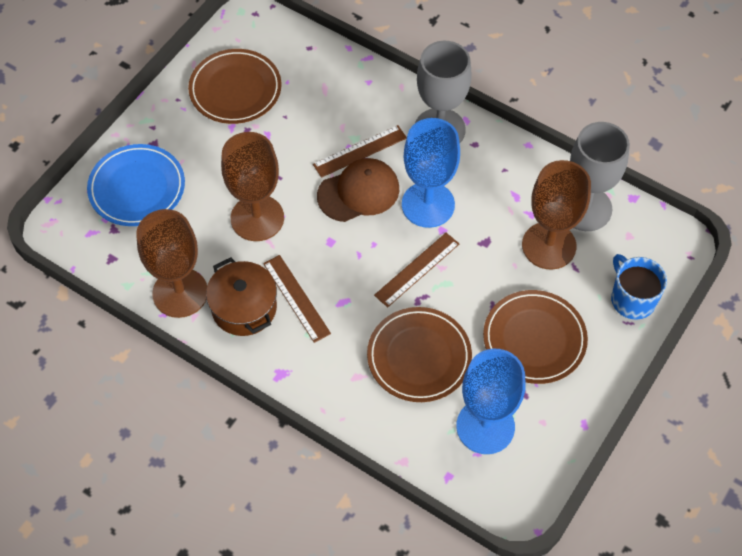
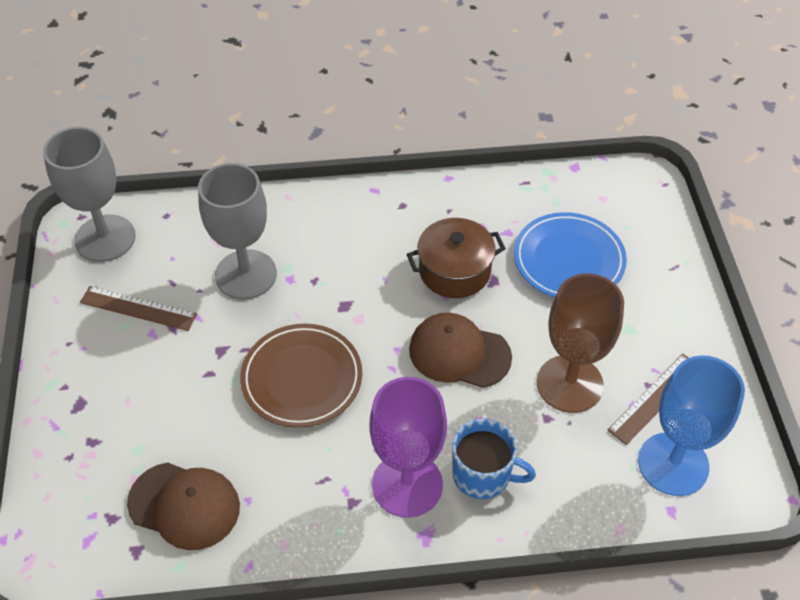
blue goblet: 2 -> 1
brown cap: 1 -> 2
brown goblet: 3 -> 1
brown plate: 3 -> 1
brown ruler: 3 -> 2
purple goblet: 0 -> 1

